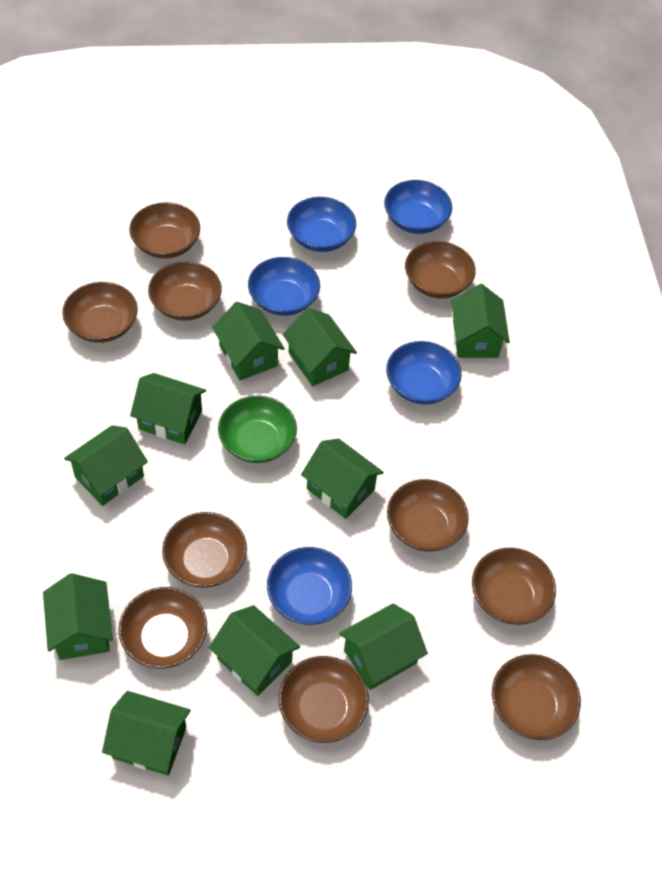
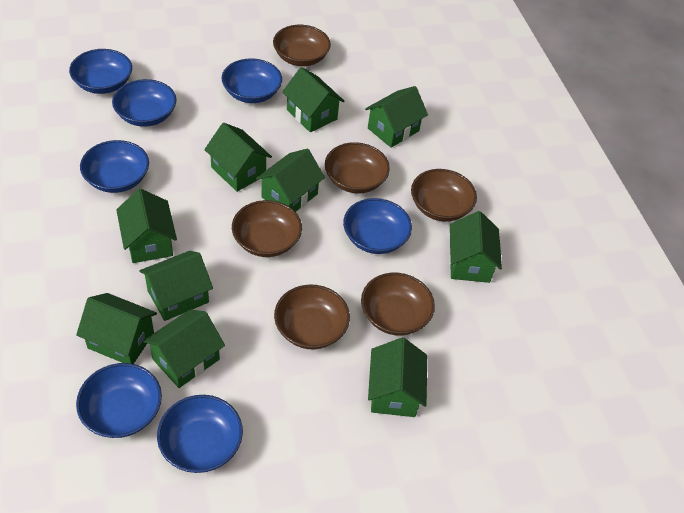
blue bowl: 5 -> 7
brown bowl: 10 -> 6
green bowl: 1 -> 0

